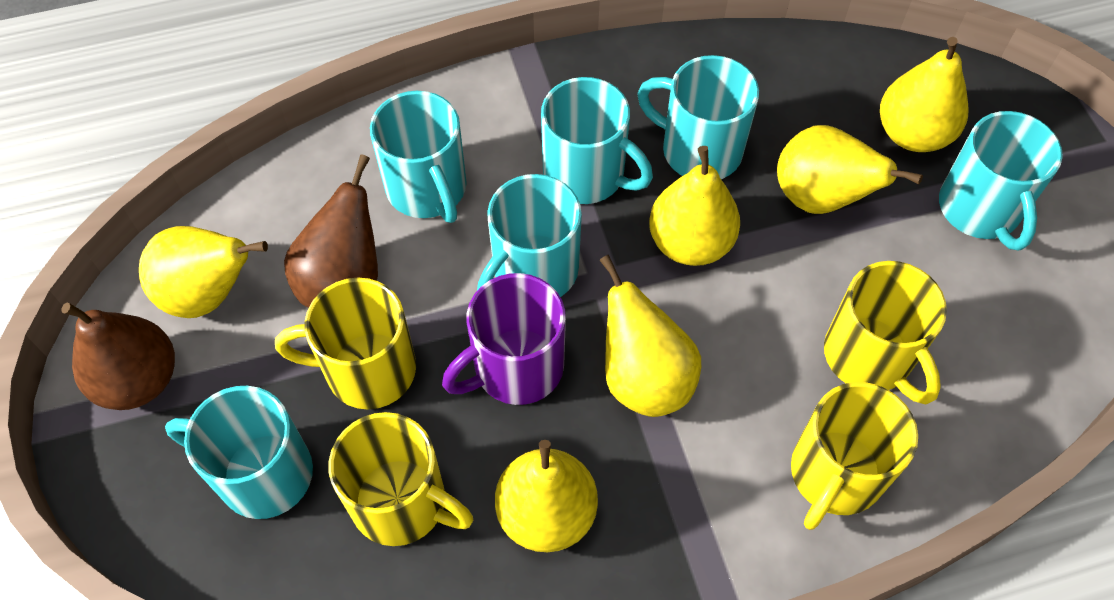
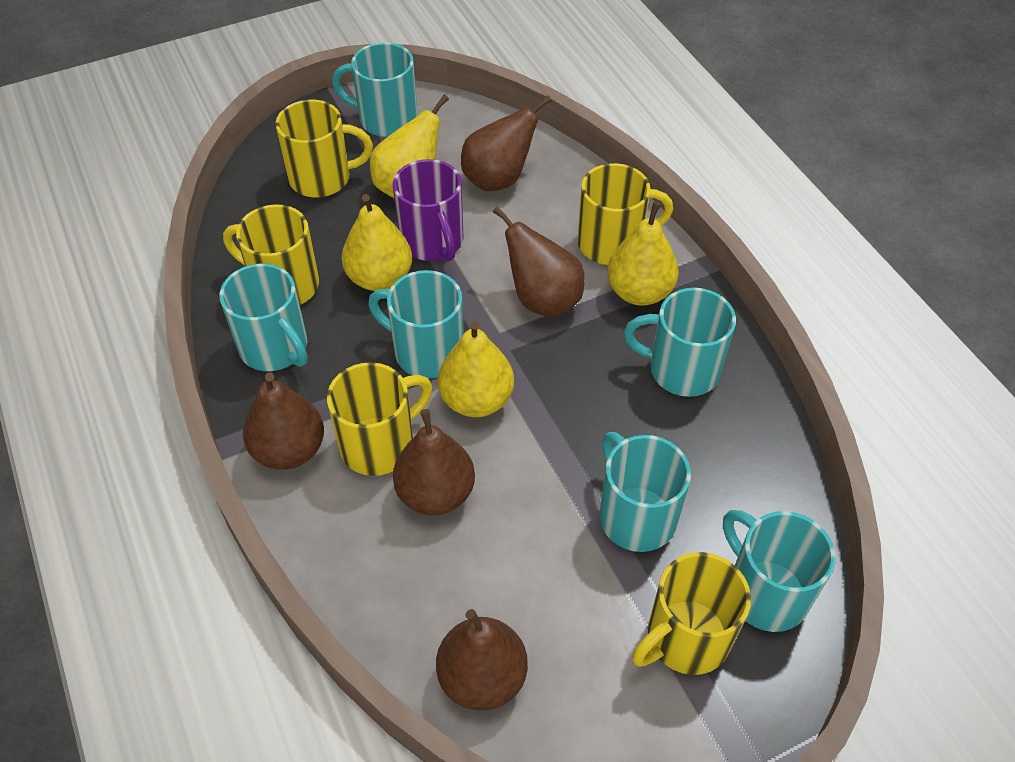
brown pear: 2 -> 5
yellow mug: 4 -> 5
yellow pear: 6 -> 4

